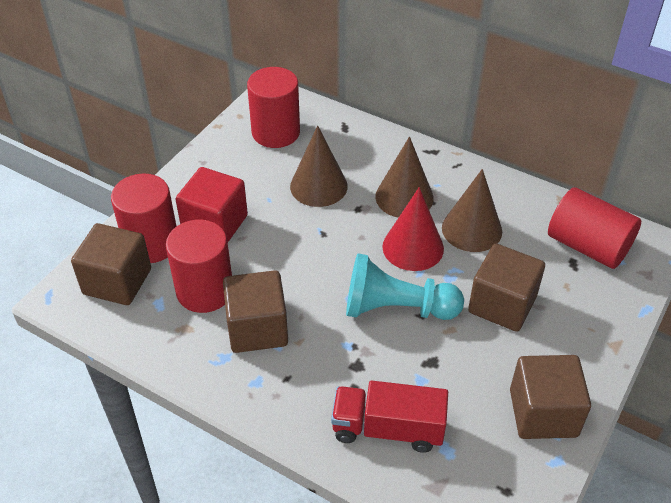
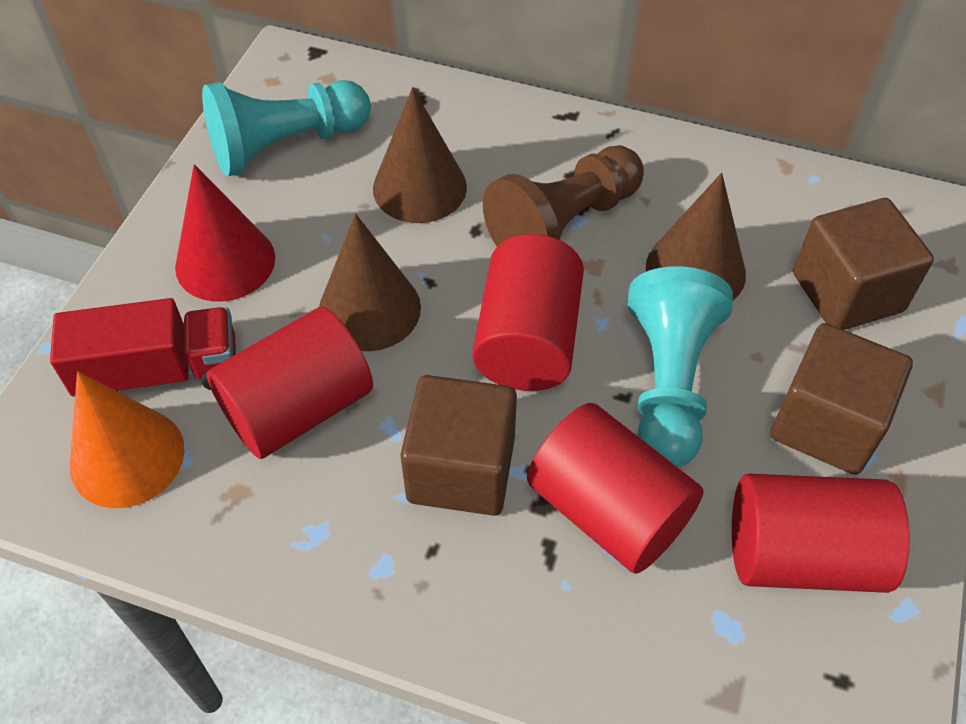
brown cube: 4 -> 3
brown pawn: 0 -> 1
orange cone: 0 -> 1
red cube: 1 -> 0
turquoise pawn: 1 -> 2

